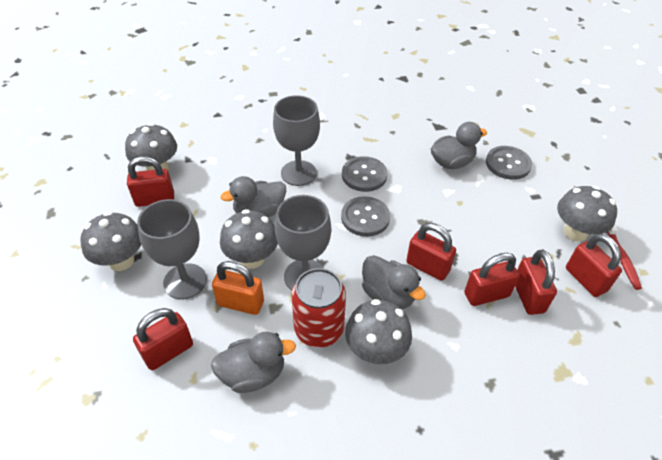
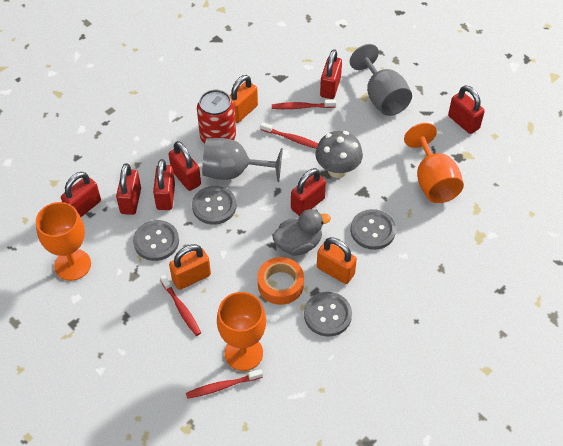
grey button: 3 -> 4
grey duck: 4 -> 1
grey goblet: 3 -> 2
grey mushroom: 5 -> 1
orange goblet: 0 -> 3
orange padlock: 1 -> 3
orange tape: 0 -> 1
red padlock: 6 -> 7
red toothbrush: 1 -> 4

